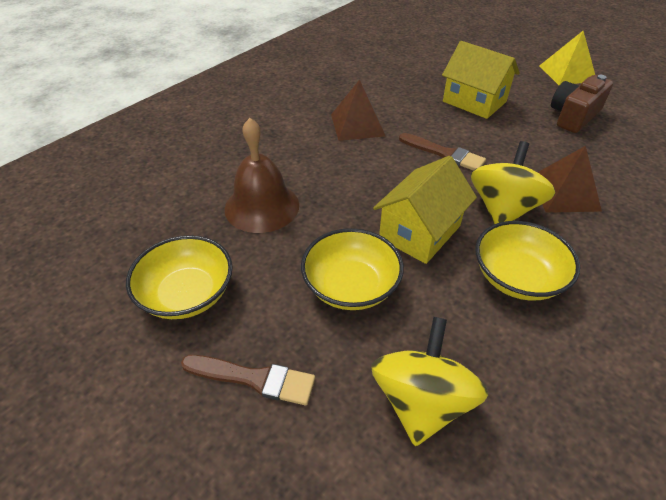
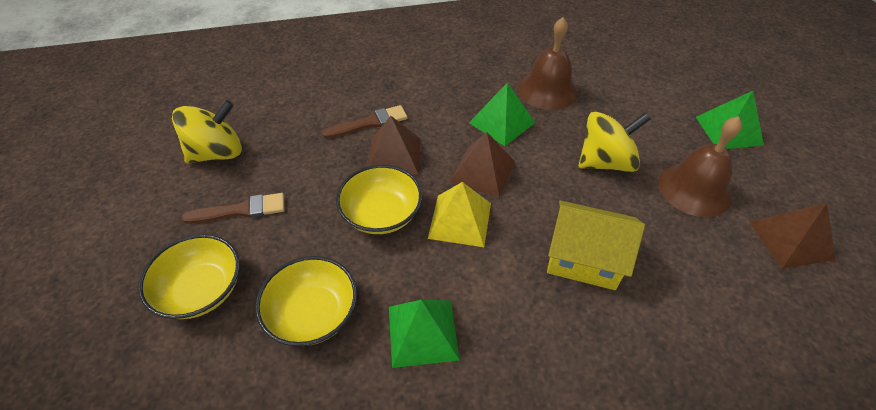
brown bell: 1 -> 2
brown camera: 1 -> 0
brown pyramid: 2 -> 3
green pyramid: 0 -> 3
yellow house: 2 -> 1

